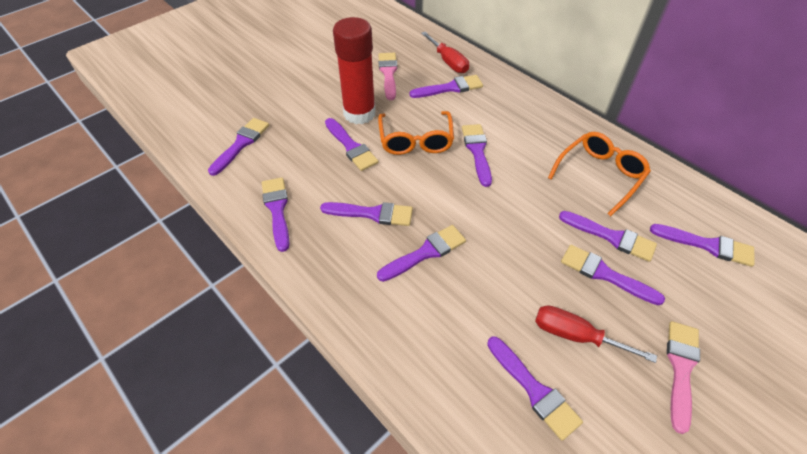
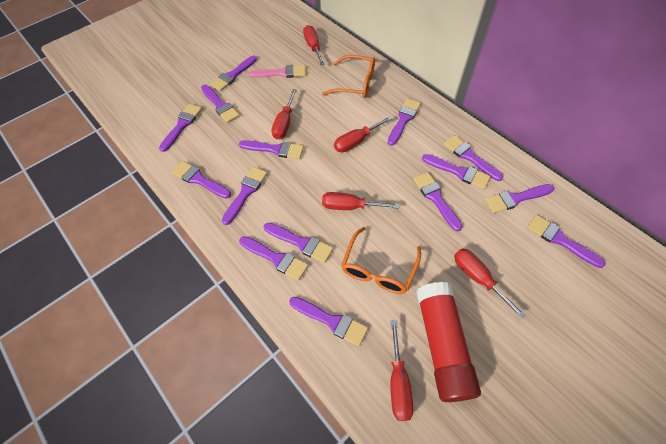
pink brush: 2 -> 1
purple brush: 11 -> 15
red screwdriver: 2 -> 6

